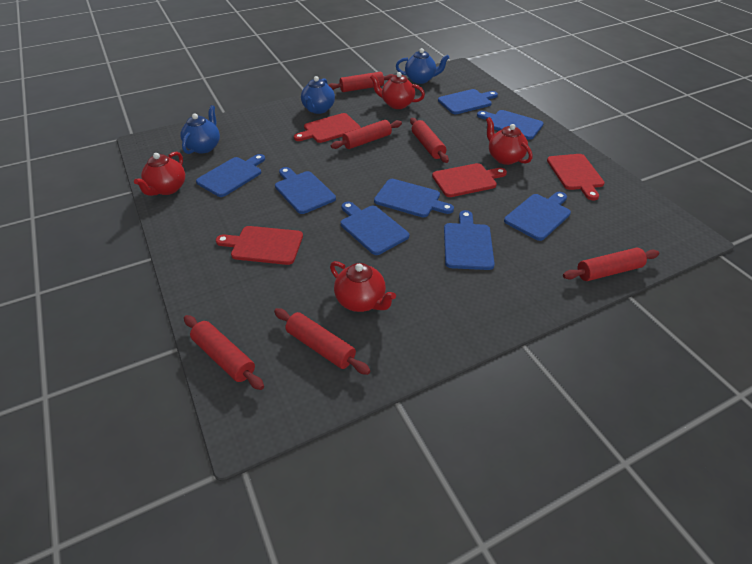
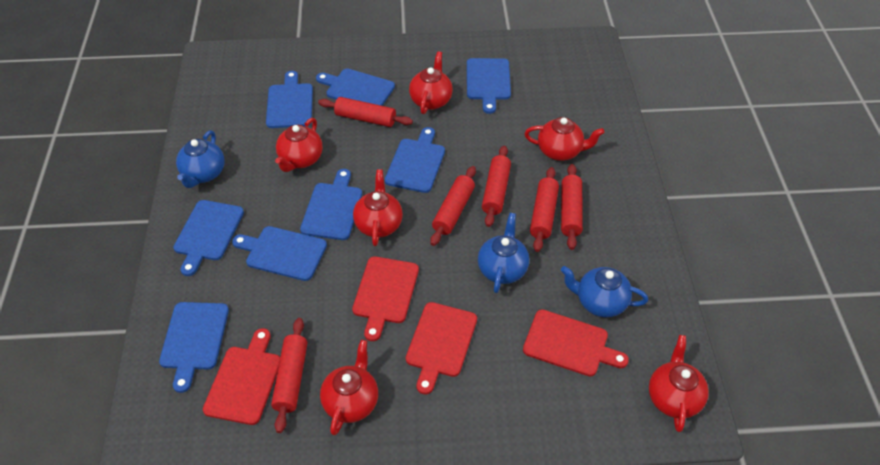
red teapot: 4 -> 6

